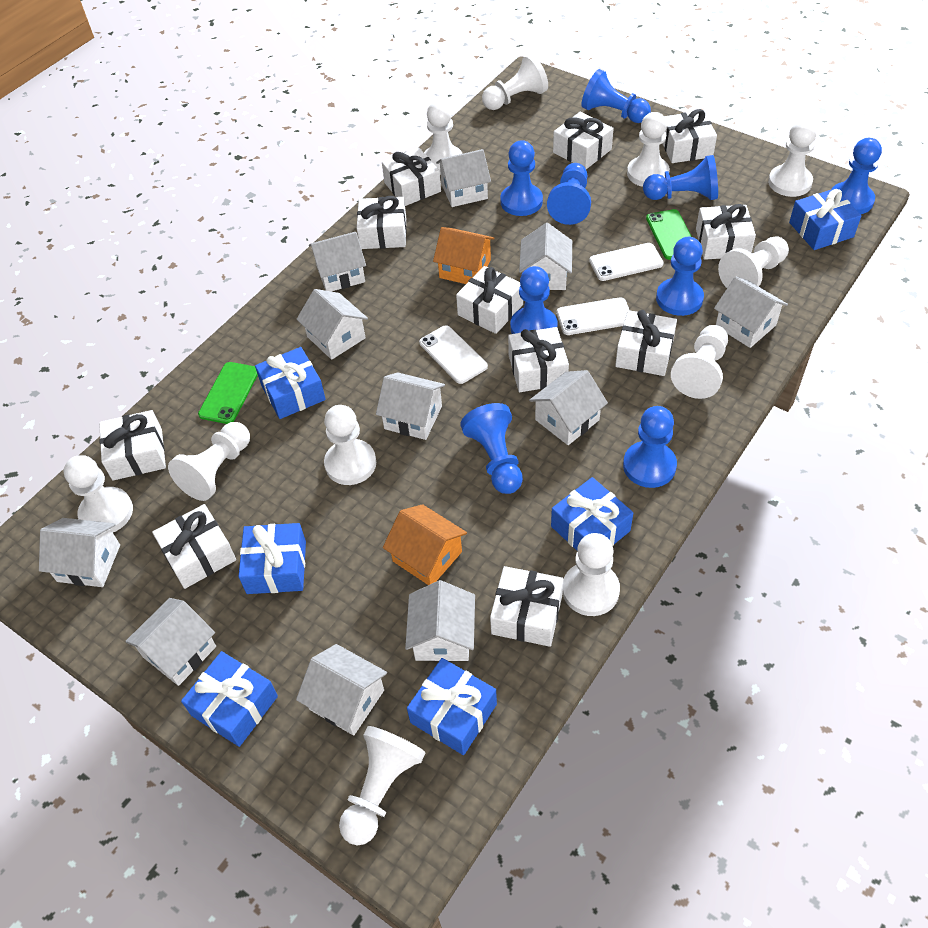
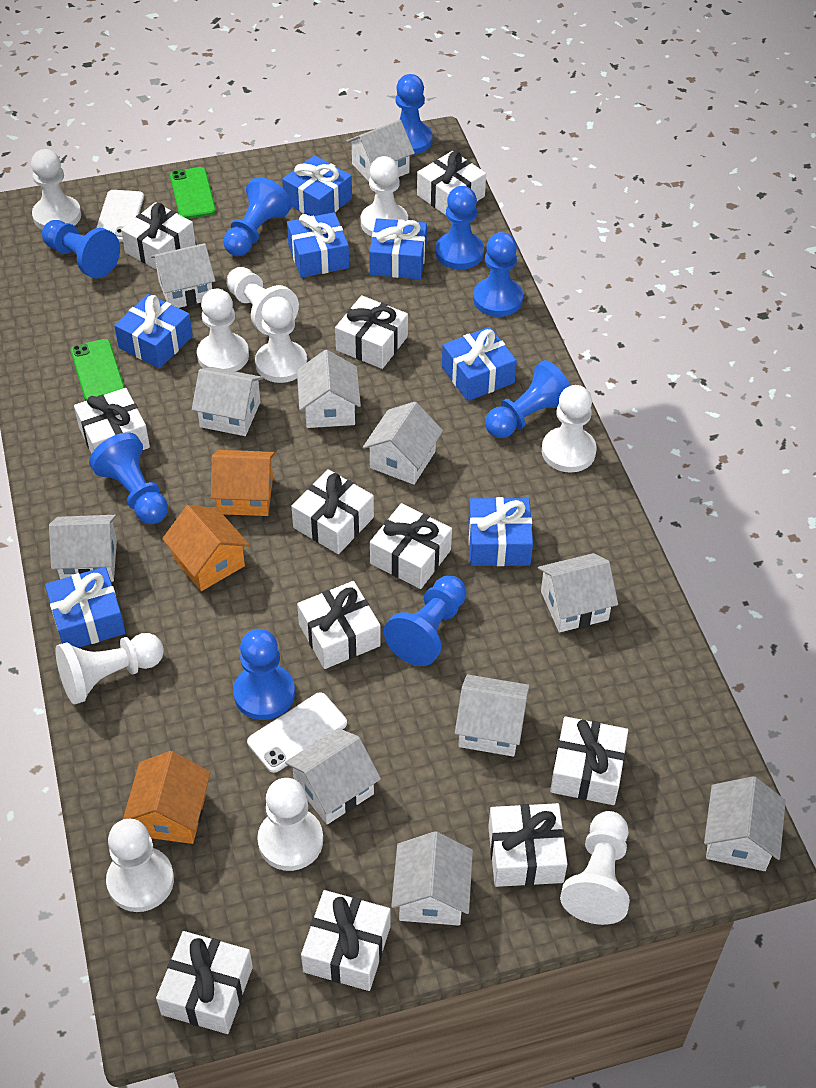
blue gift: 6 -> 7
orange house: 2 -> 3
white pawn: 11 -> 10
white phone: 3 -> 2

